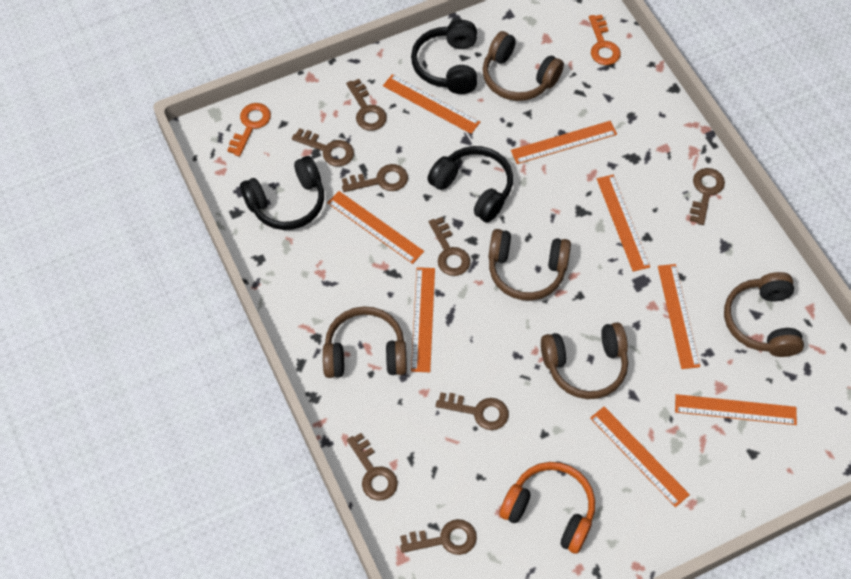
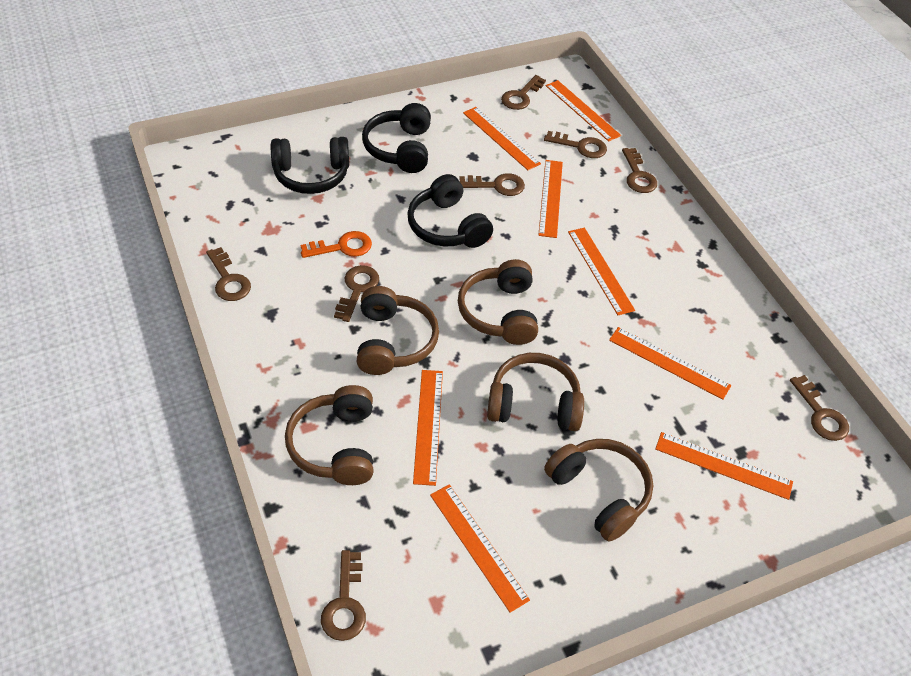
orange headphones: 1 -> 0
orange key: 2 -> 1

